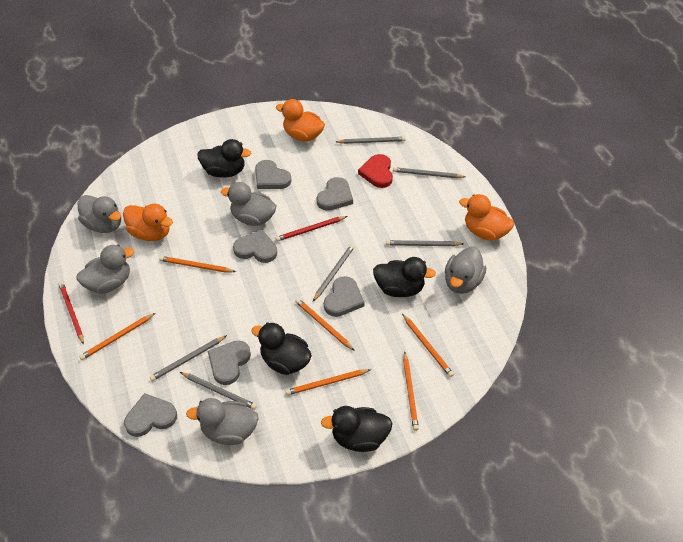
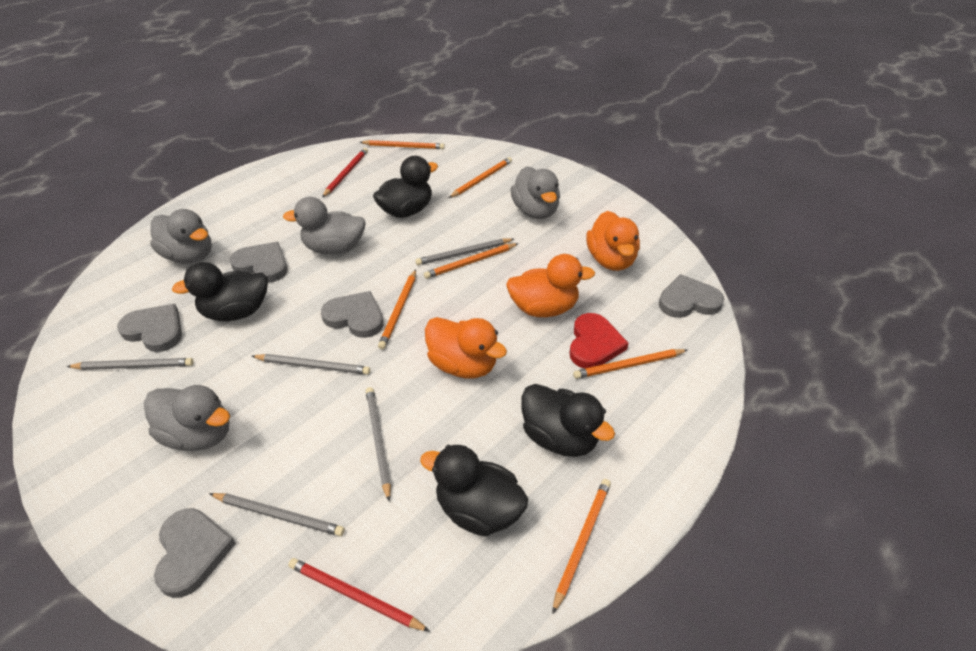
grey duck: 5 -> 4
grey heart: 6 -> 5
grey pencil: 6 -> 5

